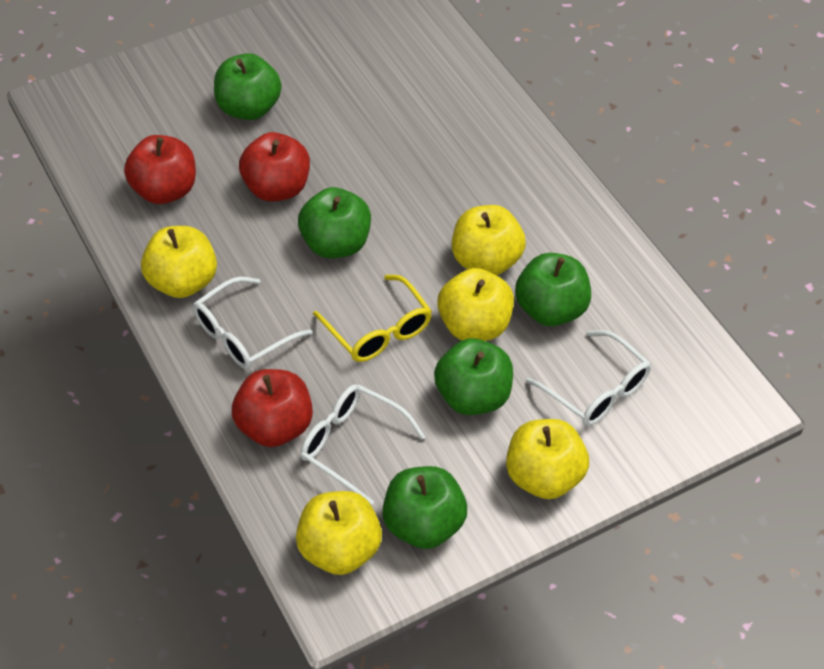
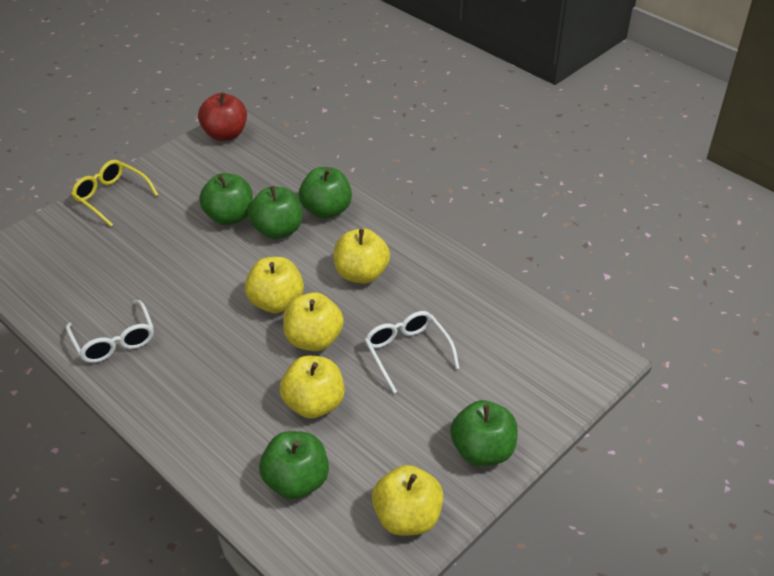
red apple: 3 -> 1
white glasses: 3 -> 2

